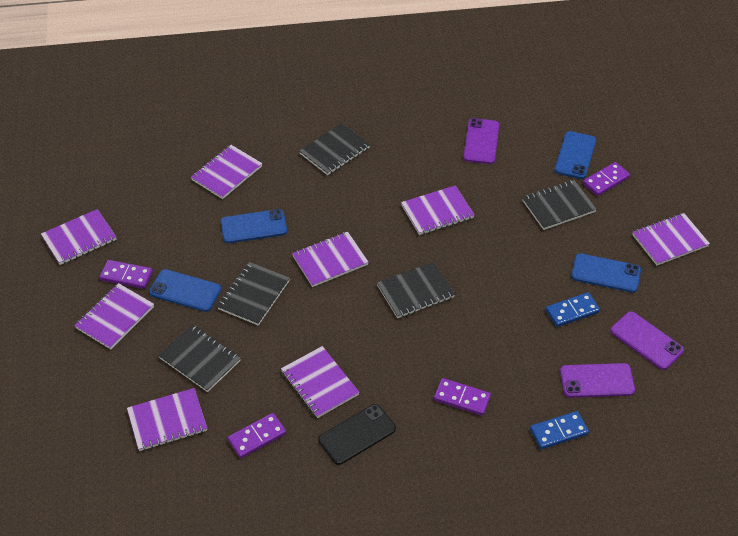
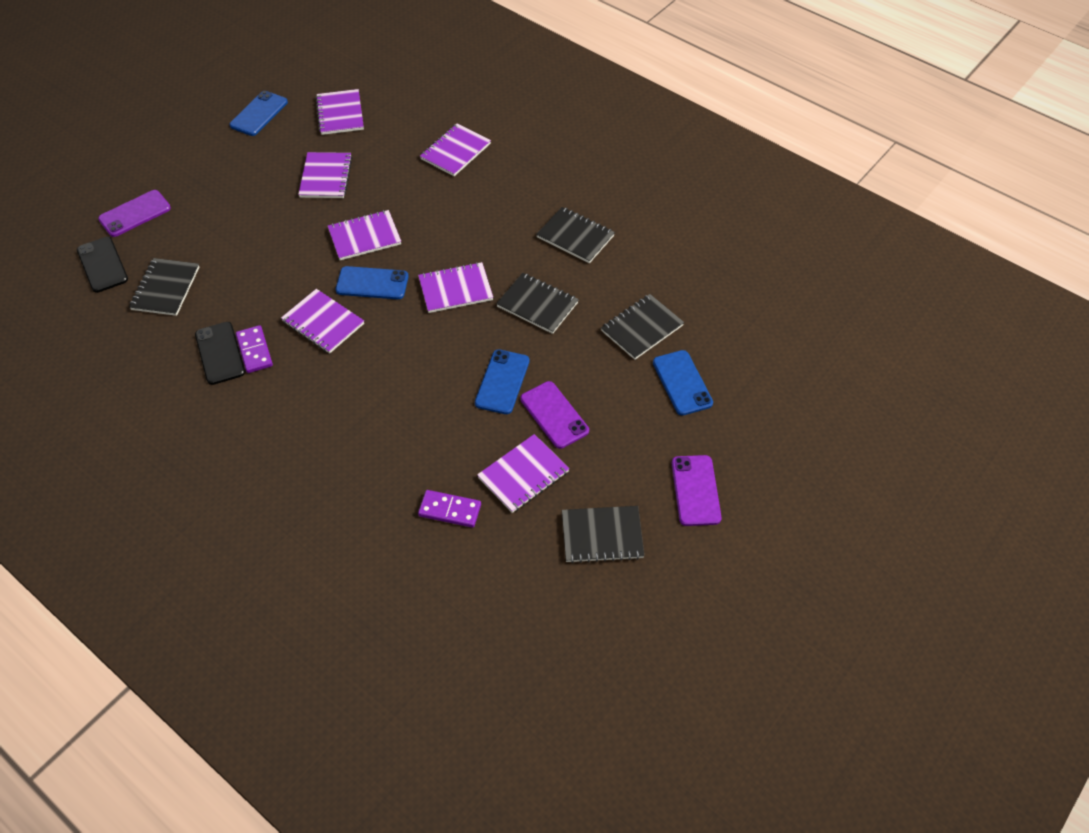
black phone: 1 -> 2
blue domino: 2 -> 0
purple domino: 4 -> 2
purple notebook: 8 -> 7

